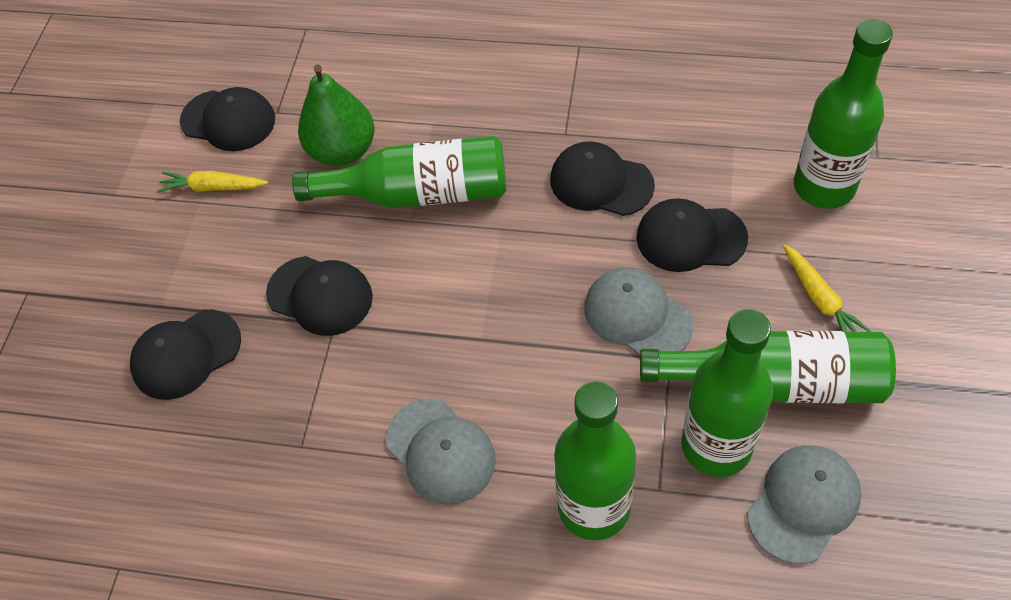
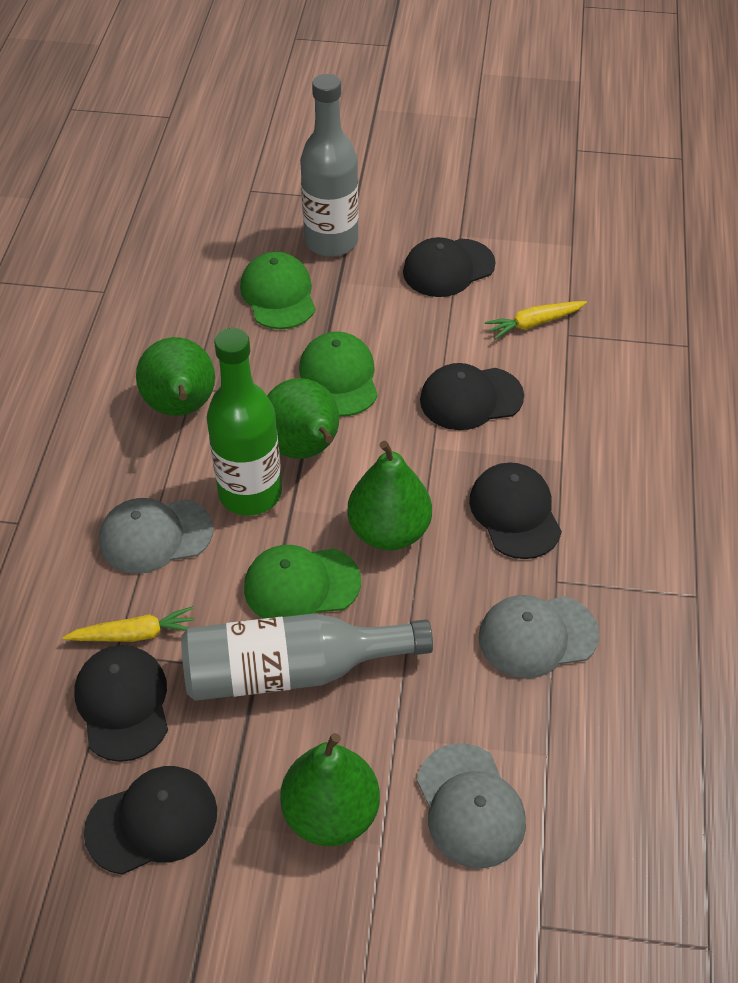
green bottle: 5 -> 1
green cap: 0 -> 3
green pear: 1 -> 4
grey bottle: 0 -> 2

